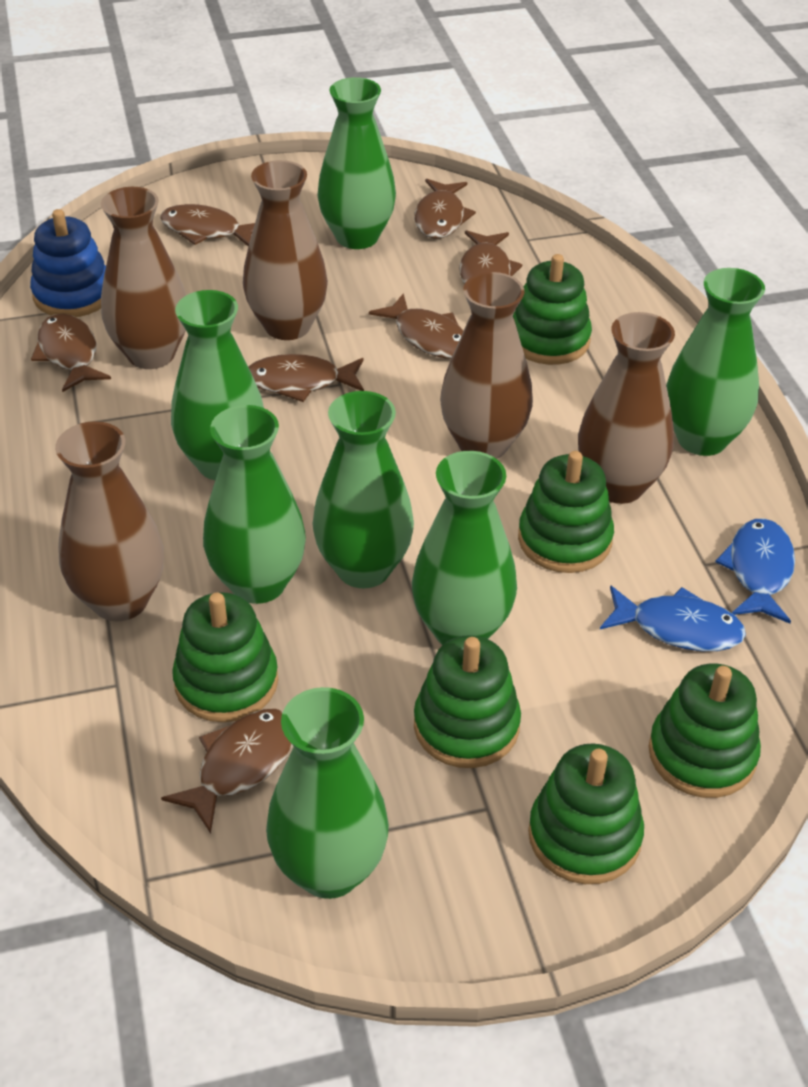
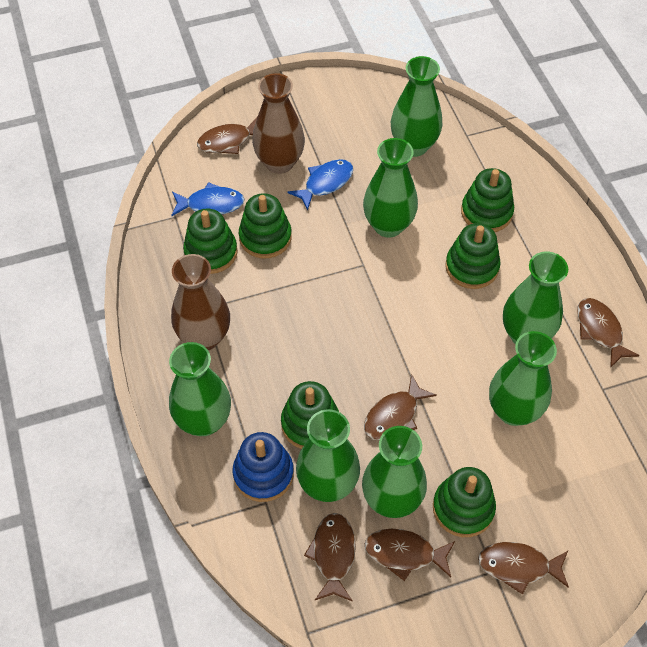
brown fish: 7 -> 6
brown vase: 5 -> 2

